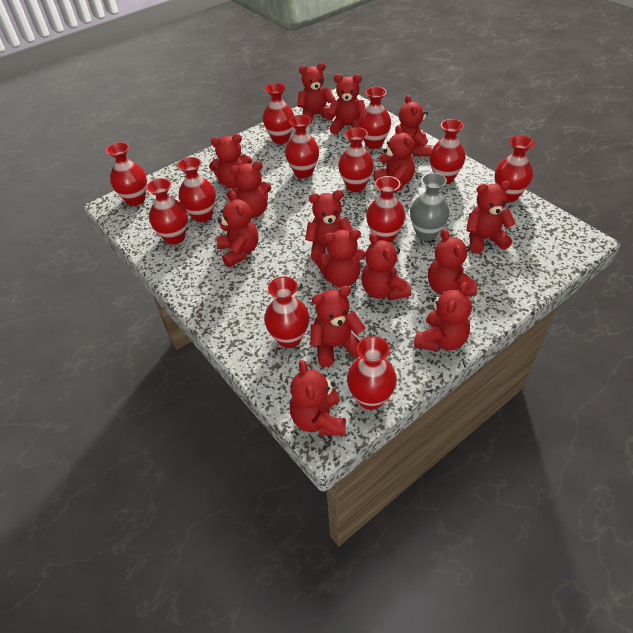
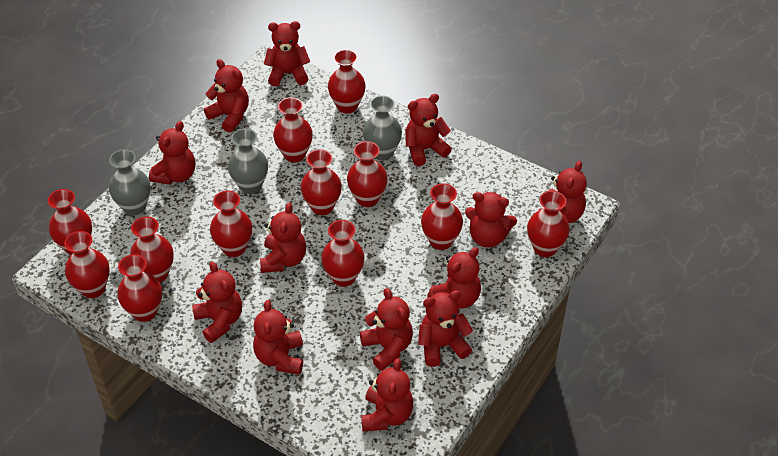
grey vase: 1 -> 3
red teddy bear: 15 -> 13

